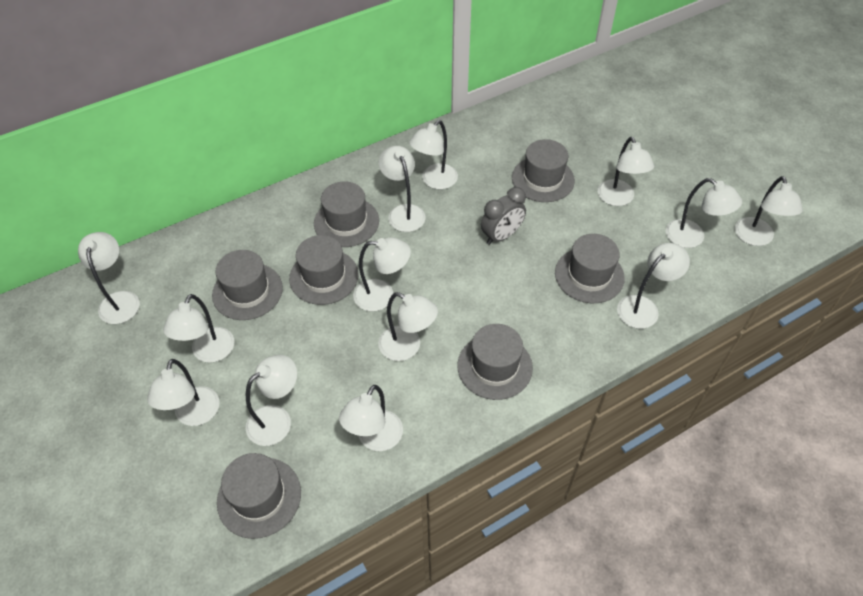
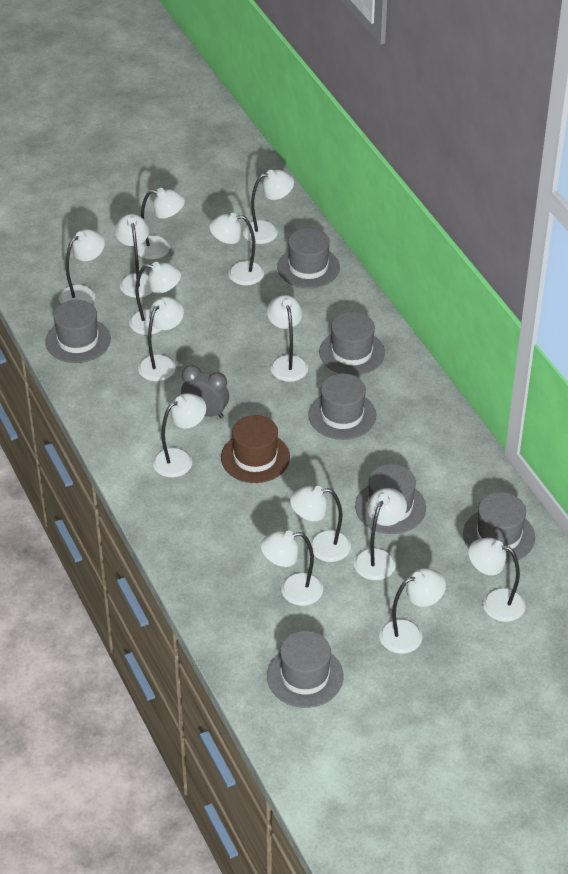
brown hat: 0 -> 1
white lamp: 13 -> 14

